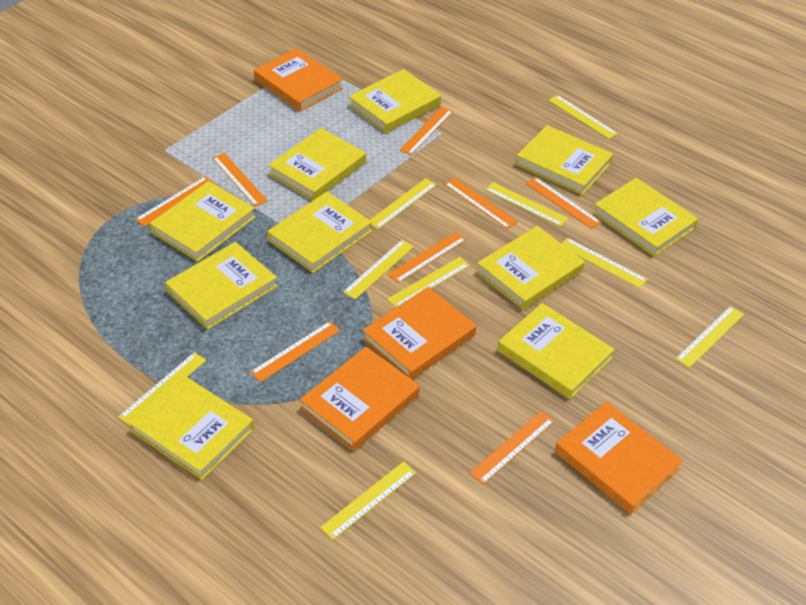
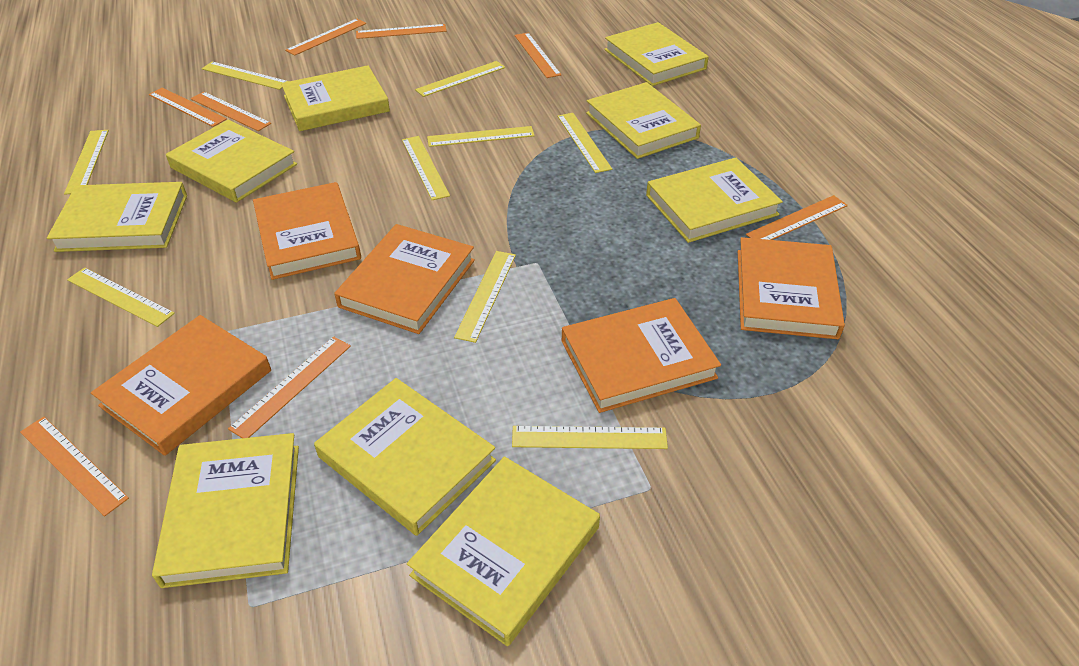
orange book: 4 -> 5
yellow book: 10 -> 9

